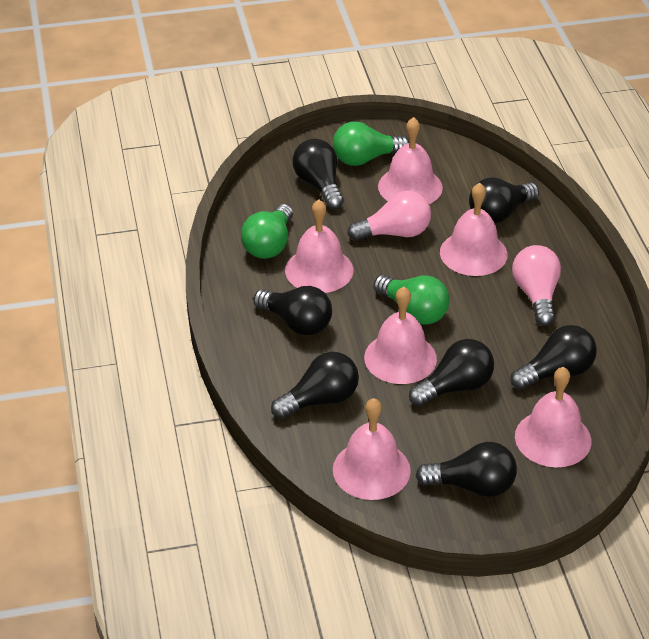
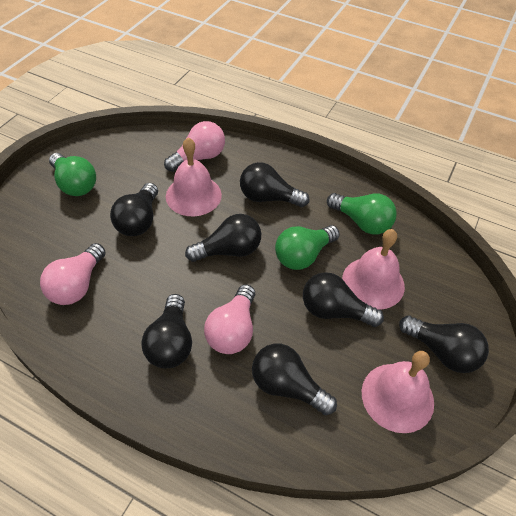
pink bell: 6 -> 3
pink light bulb: 2 -> 3

